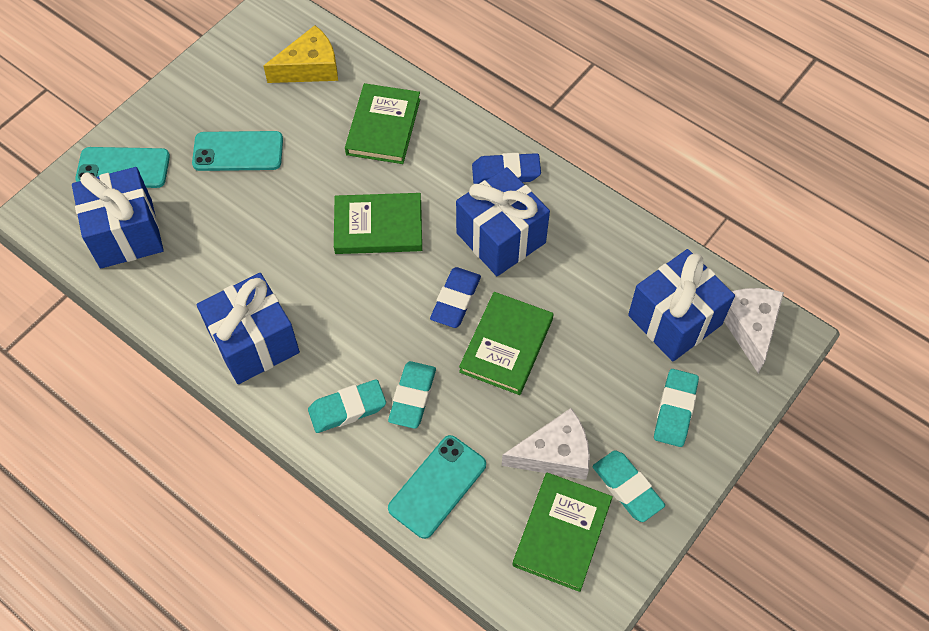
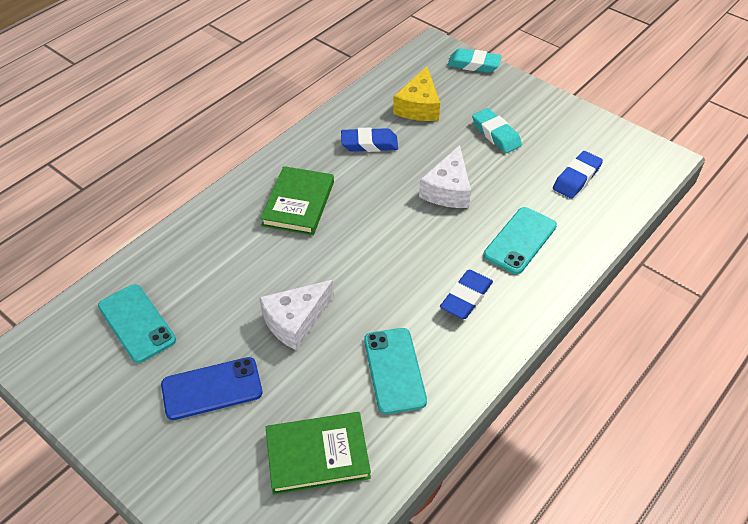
blue eraser: 2 -> 3
blue gift: 4 -> 0
blue phone: 0 -> 1
green book: 4 -> 2
turquoise eraser: 4 -> 2

